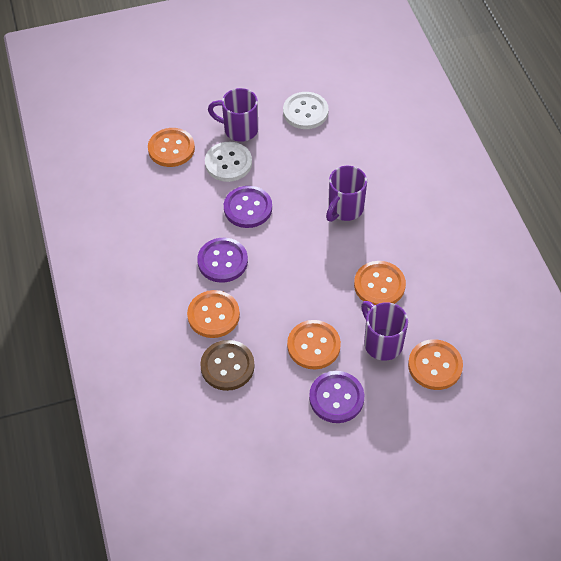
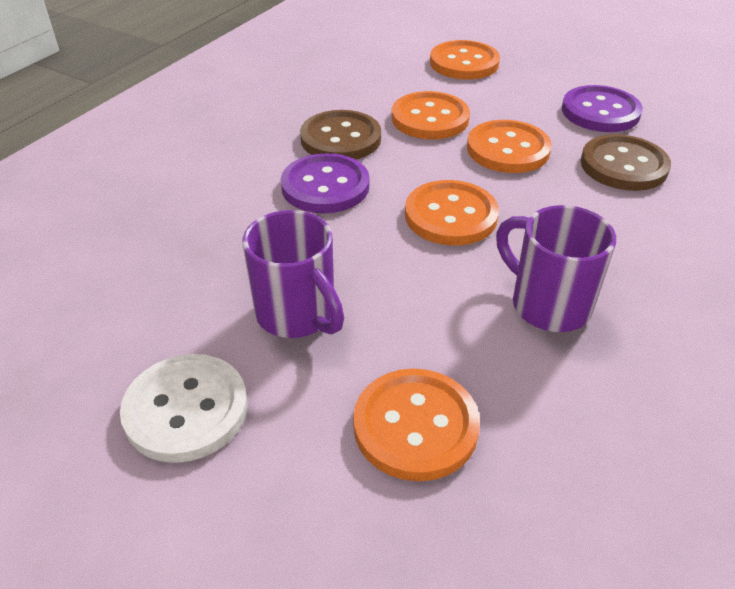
brown button: 1 -> 2
purple button: 3 -> 2
purple mug: 3 -> 2
white button: 2 -> 1

